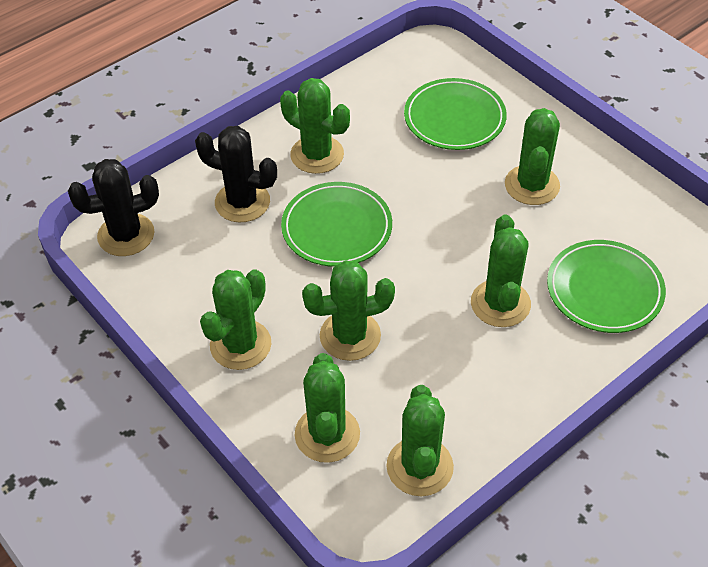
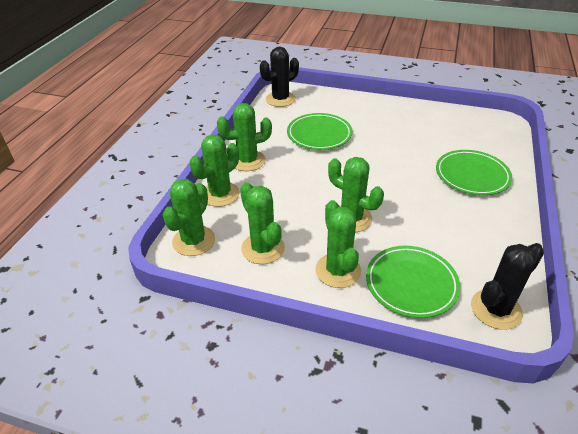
green cactus: 7 -> 6

